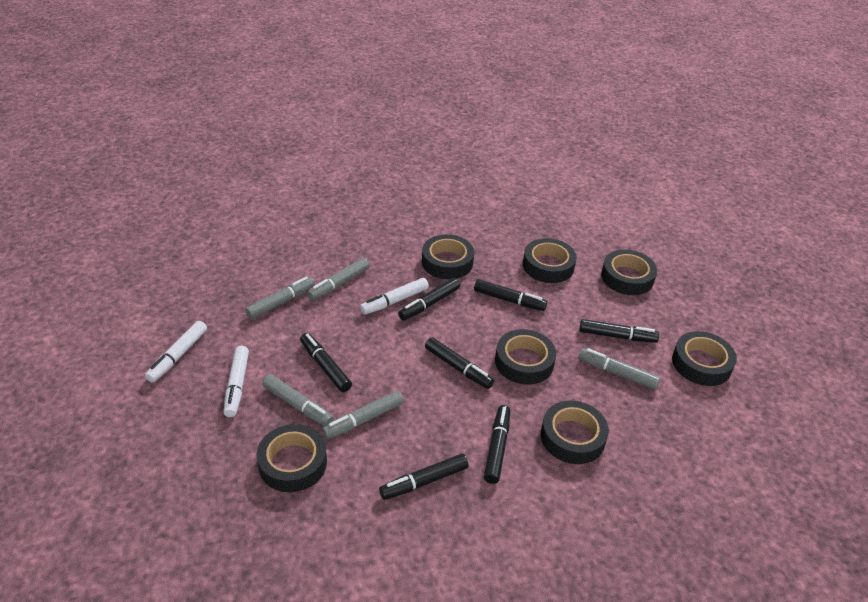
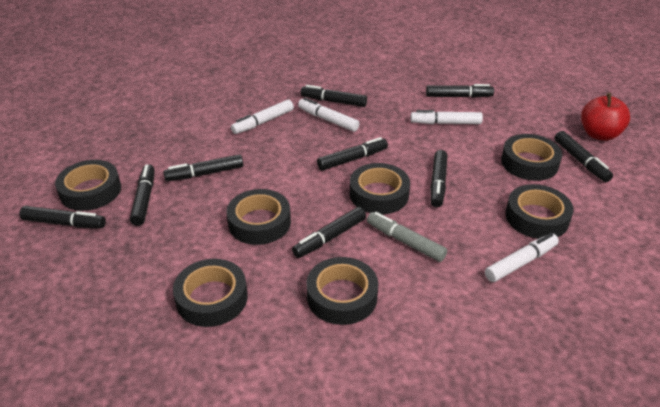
black marker: 7 -> 9
grey marker: 5 -> 1
red apple: 0 -> 1
white marker: 3 -> 4

